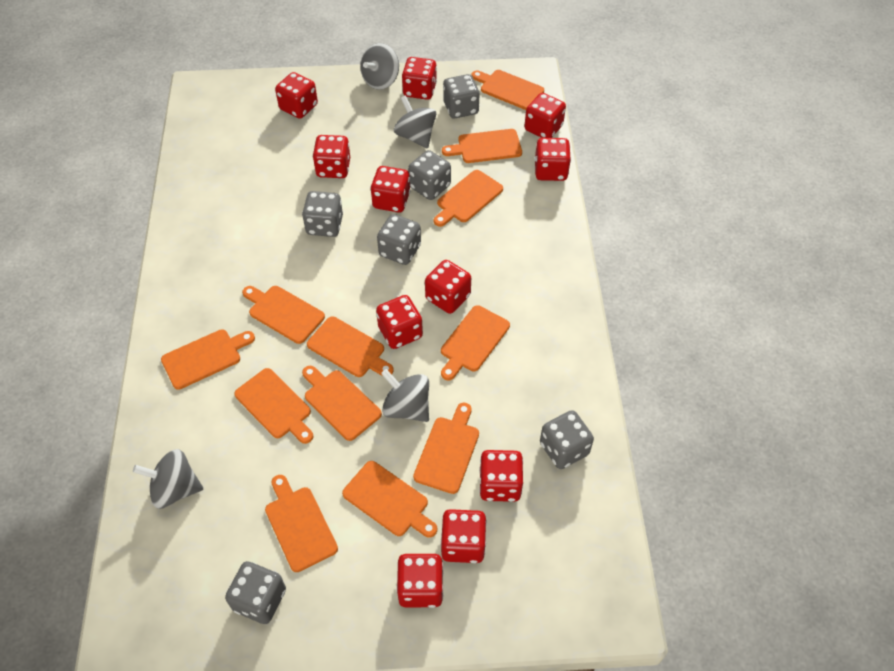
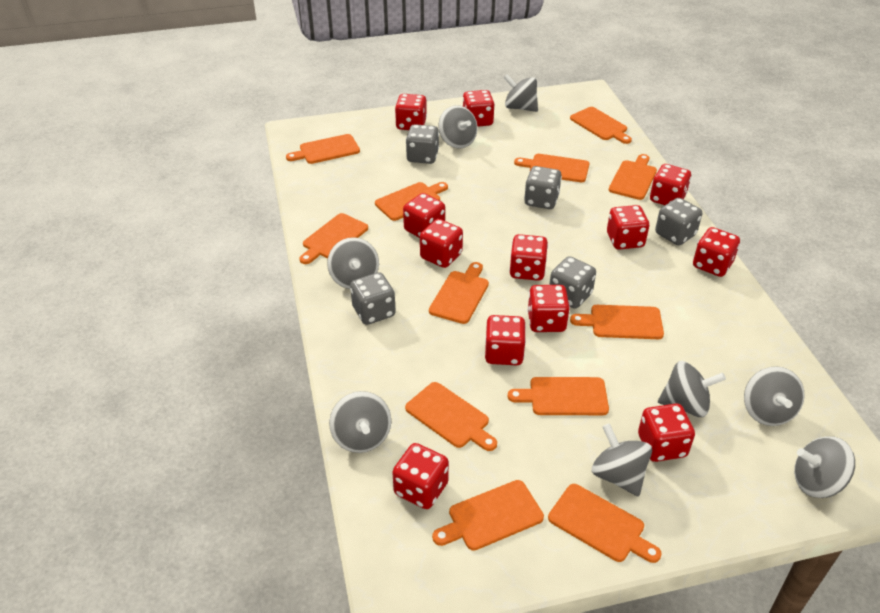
grey dice: 6 -> 5
grey spinning top: 4 -> 8
red dice: 11 -> 12

